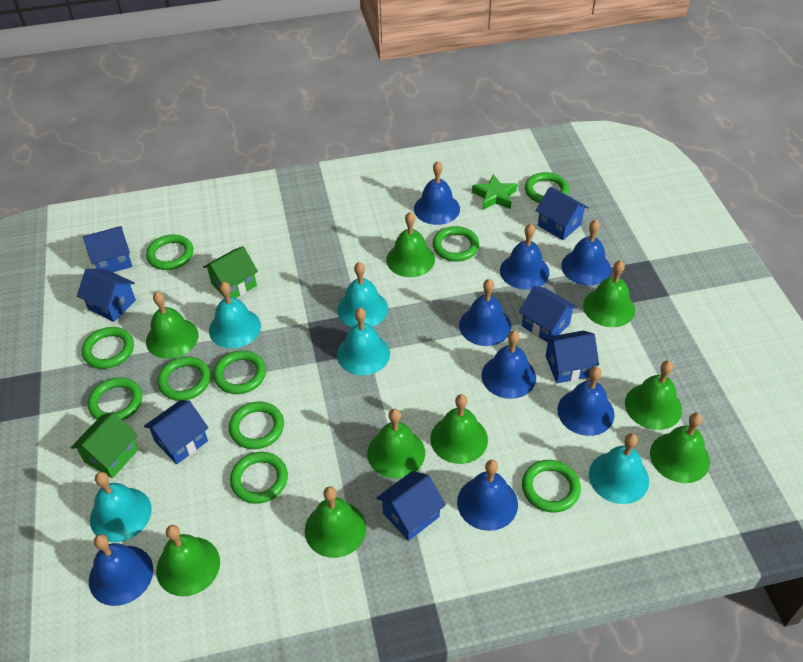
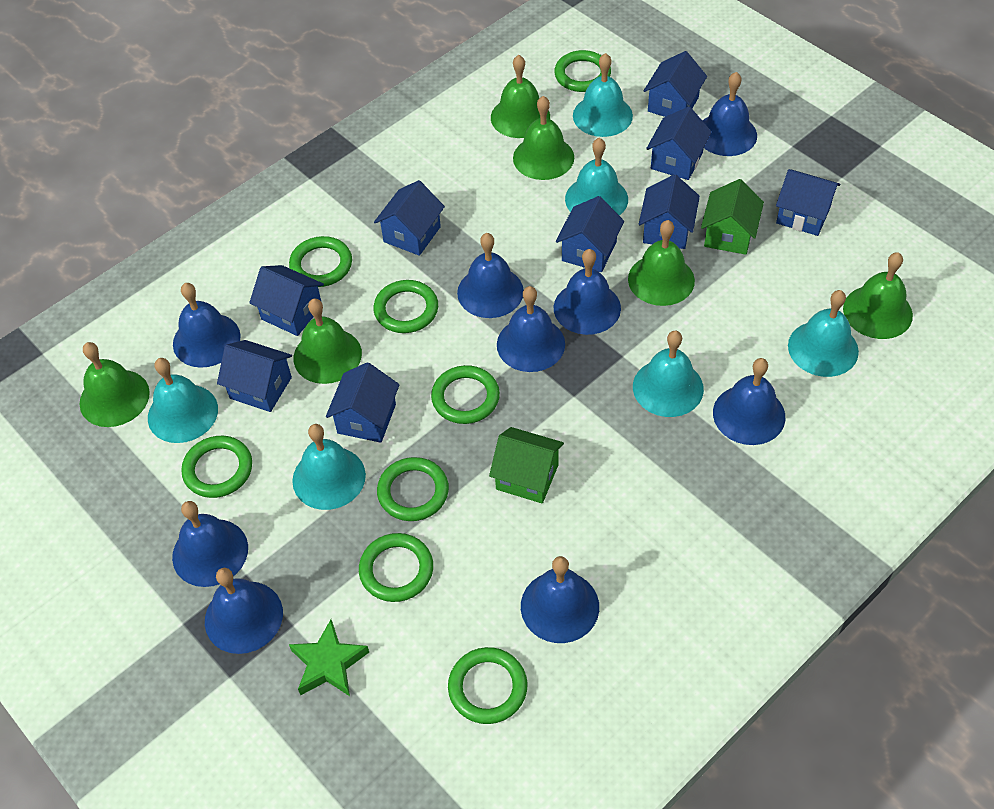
blue bell: 8 -> 9
blue house: 7 -> 9
green bell: 9 -> 6
green ring: 10 -> 8
turquoise bell: 5 -> 6

